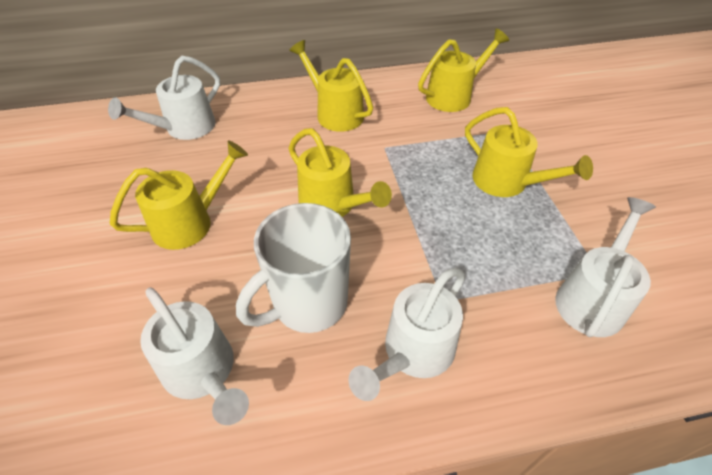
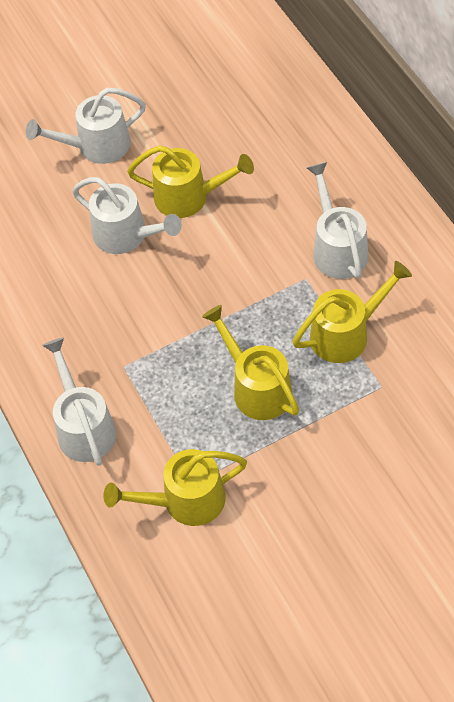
white mug: 1 -> 0
yellow watering can: 5 -> 4

